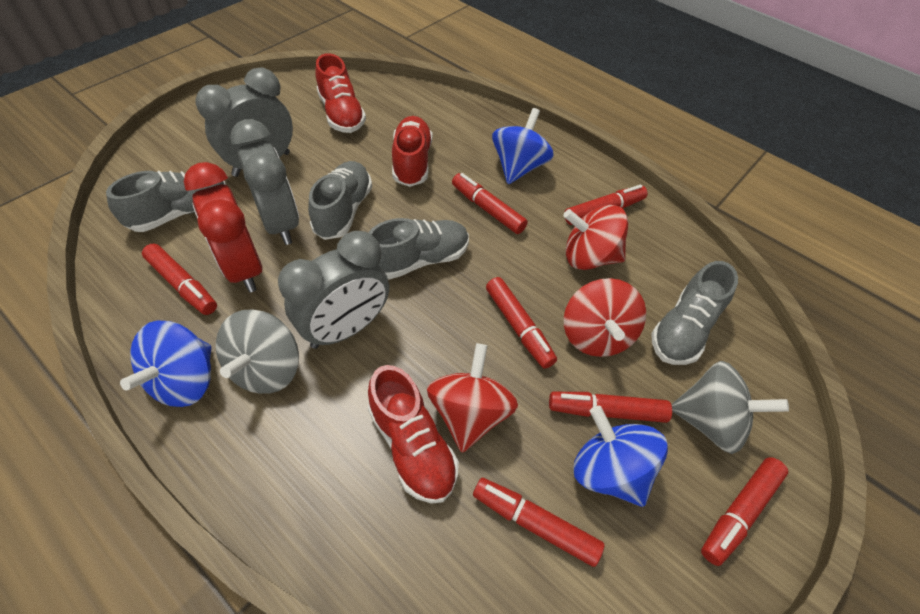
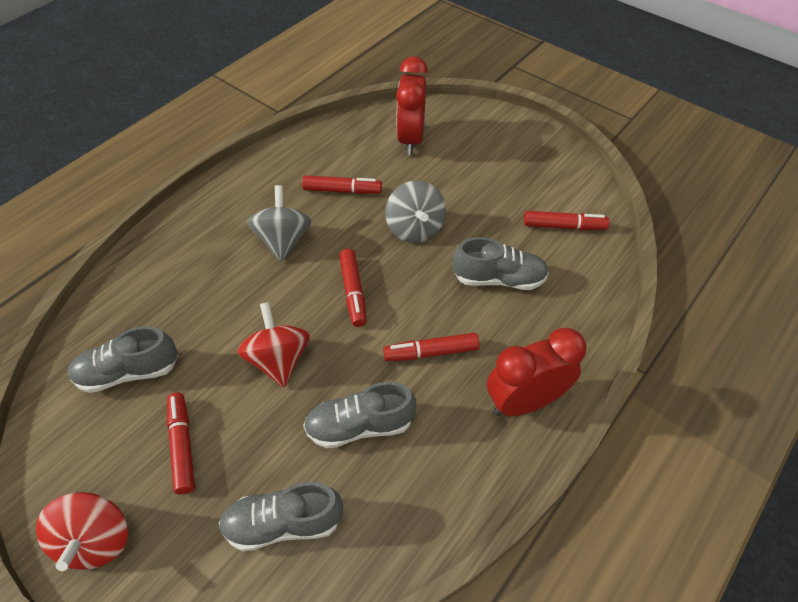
blue spinning top: 3 -> 0
grey clock: 3 -> 0
red clock: 1 -> 2
red marker: 7 -> 5
red shoe: 3 -> 0
red spinning top: 3 -> 2

